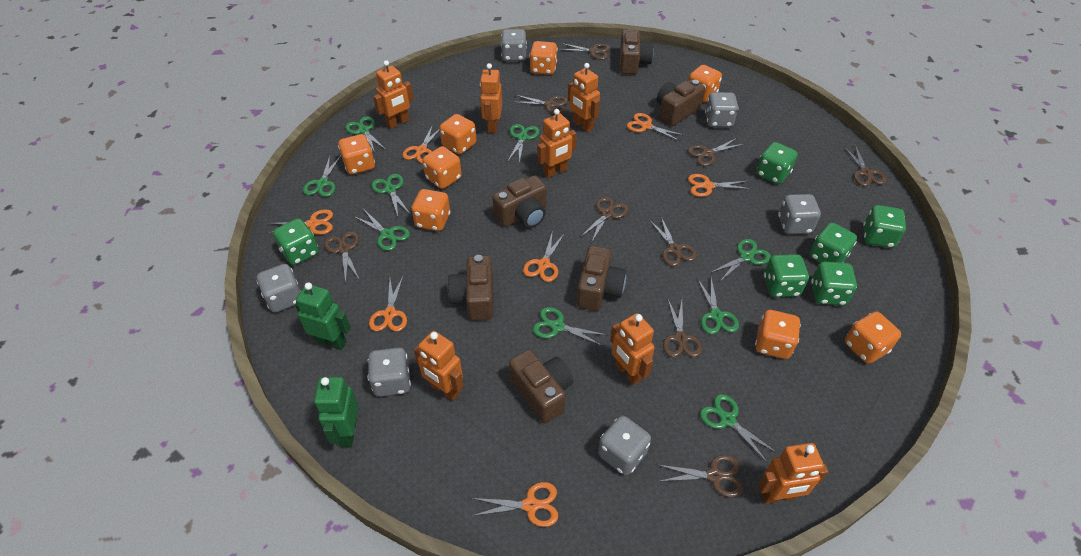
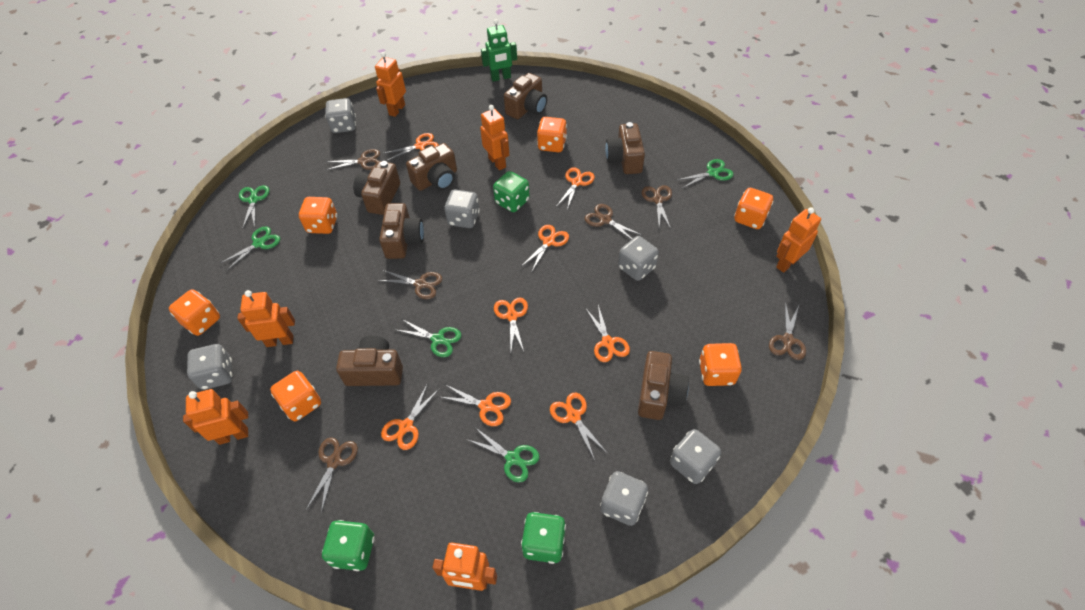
brown camera: 6 -> 7
brown scissors: 9 -> 6
green dice: 6 -> 3
green robot: 2 -> 1
green scissors: 9 -> 5
orange dice: 8 -> 6
orange robot: 7 -> 6
orange scissors: 7 -> 8

